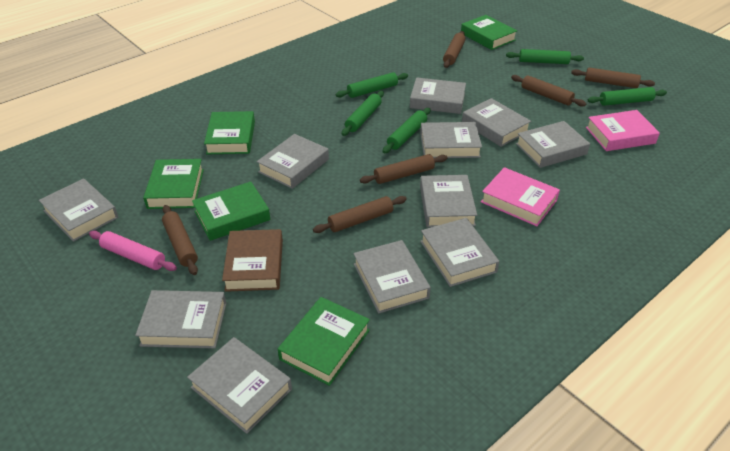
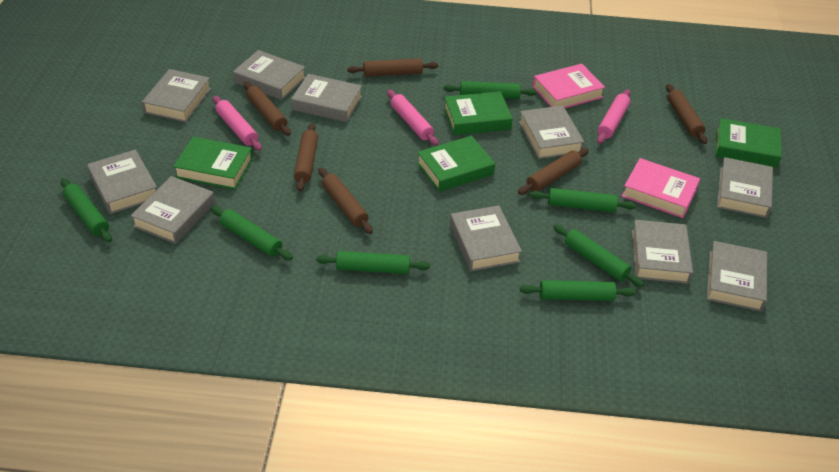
brown book: 1 -> 0
green book: 5 -> 4
green rolling pin: 5 -> 7
grey book: 11 -> 10
pink rolling pin: 1 -> 3

